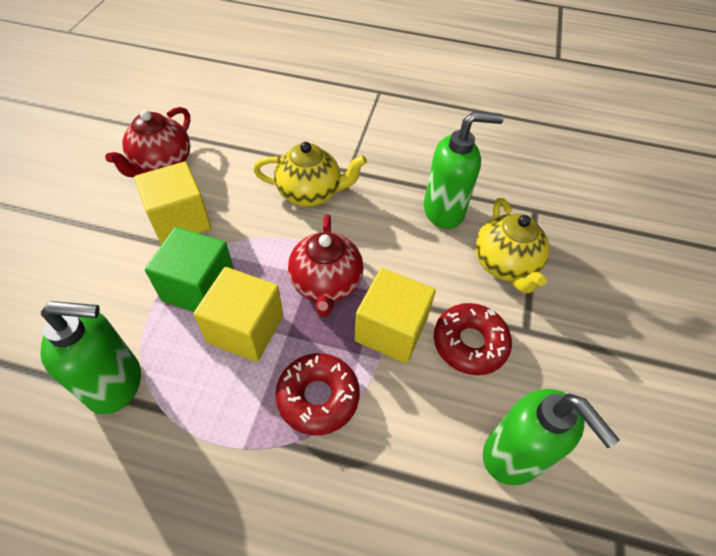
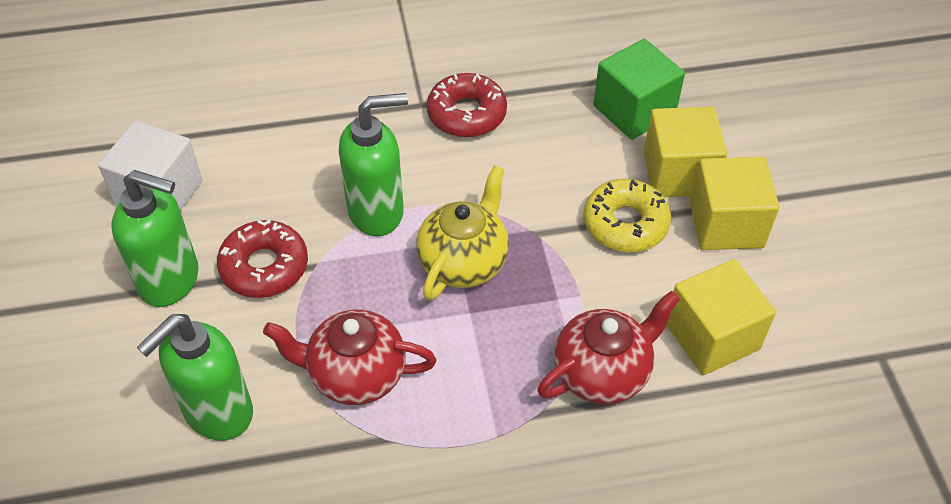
white cube: 0 -> 1
yellow donut: 0 -> 1
yellow teapot: 2 -> 1

